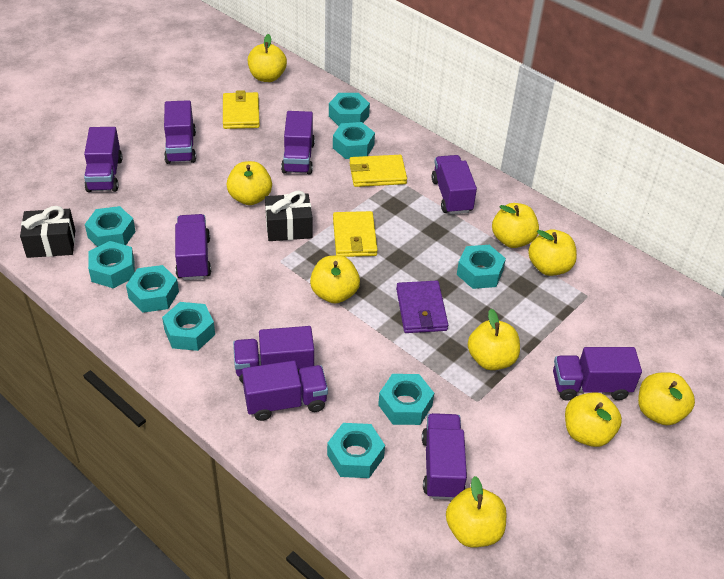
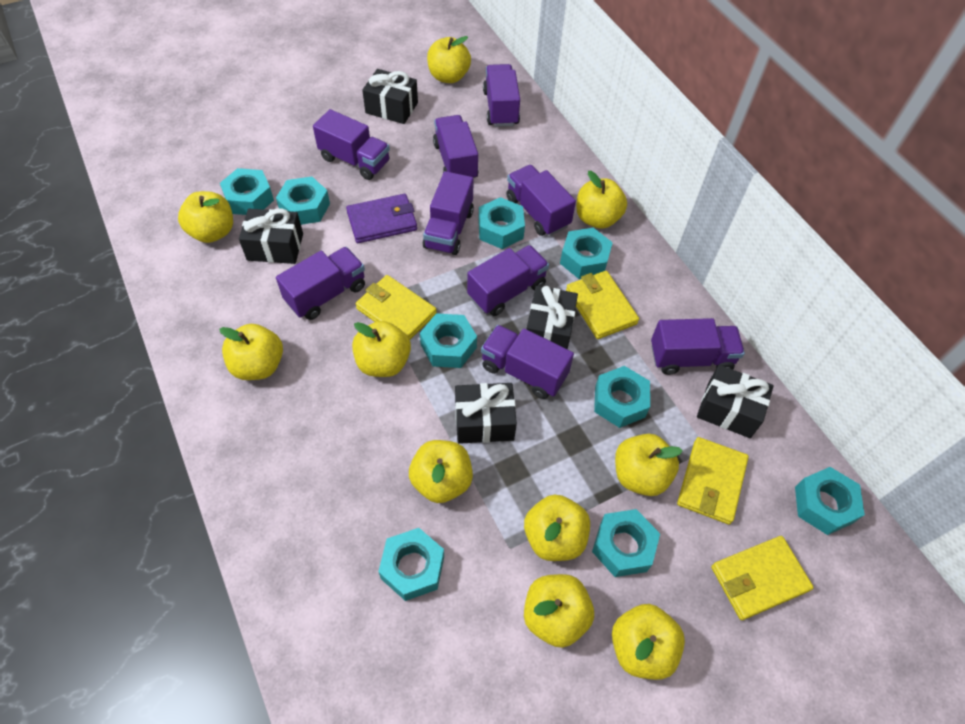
black gift: 2 -> 5
yellow apple: 9 -> 10
yellow wallet: 3 -> 4

